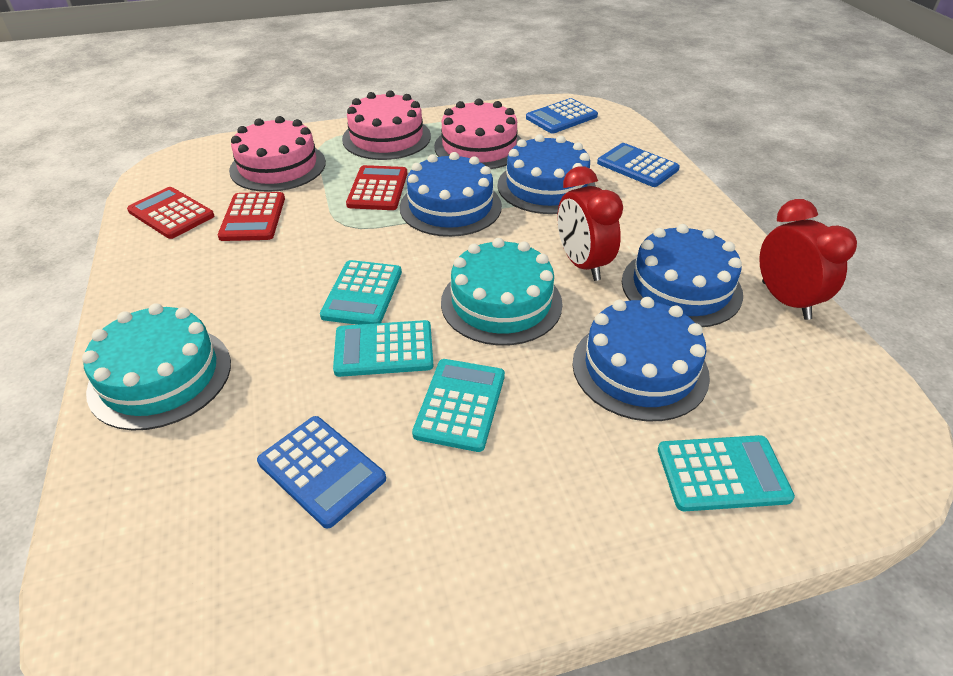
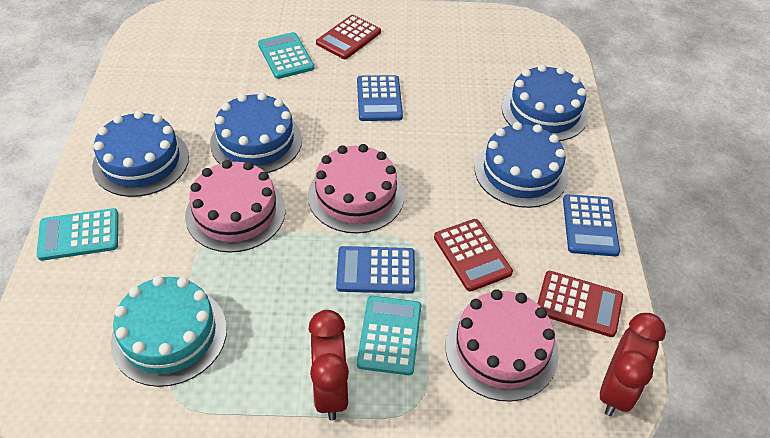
turquoise cake: 2 -> 1
turquoise calculator: 4 -> 3

